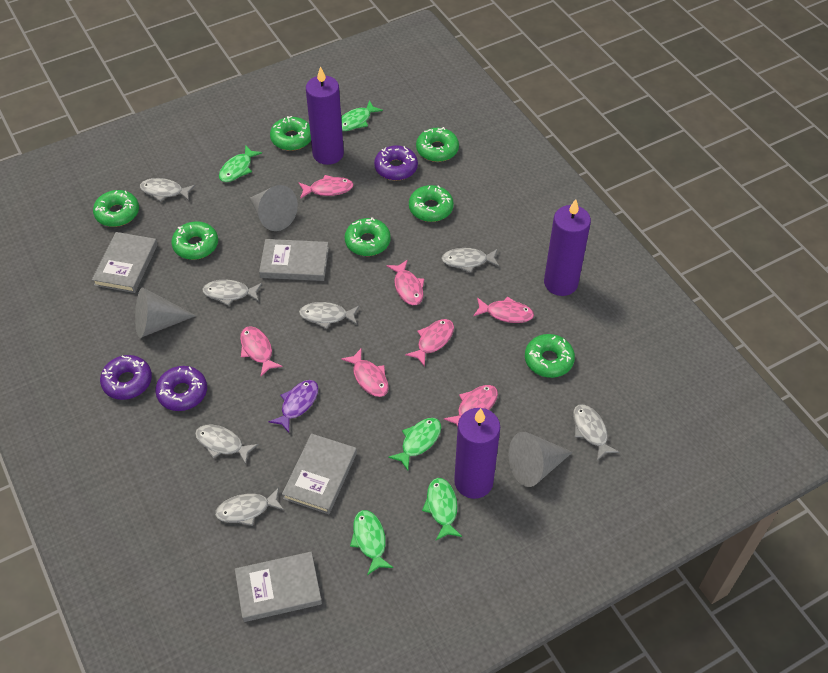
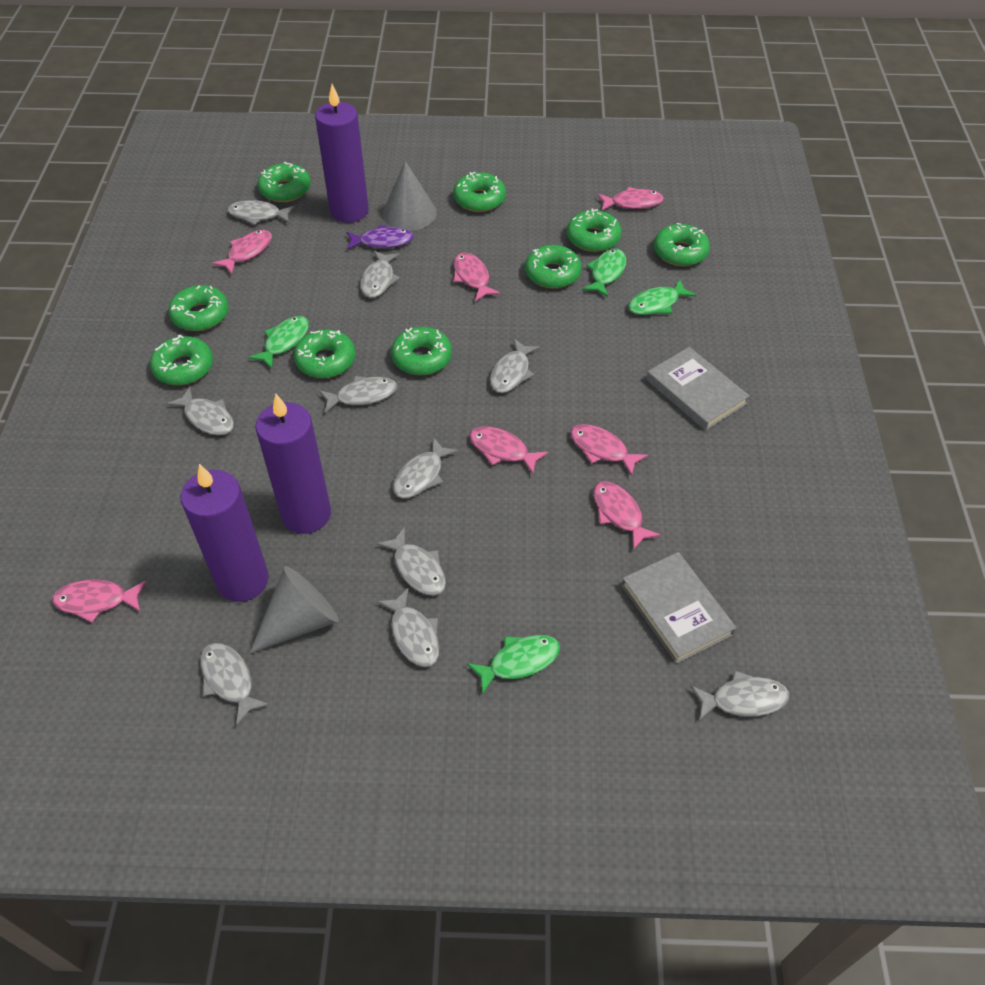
green donut: 7 -> 9
green fish: 5 -> 4
grey book: 4 -> 2
grey cone: 3 -> 2
grey fish: 7 -> 10
purple donut: 3 -> 0

